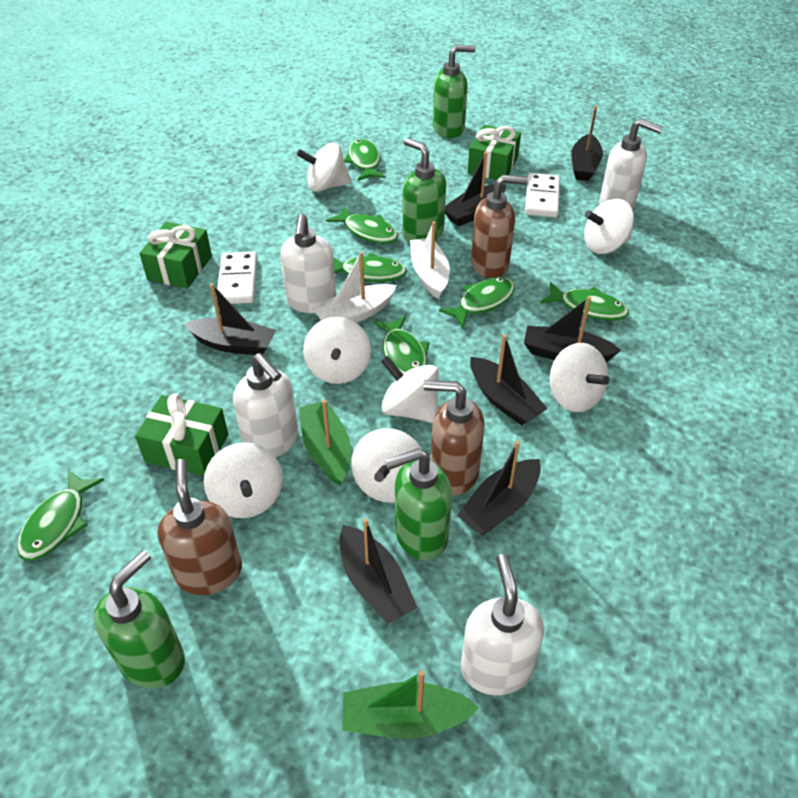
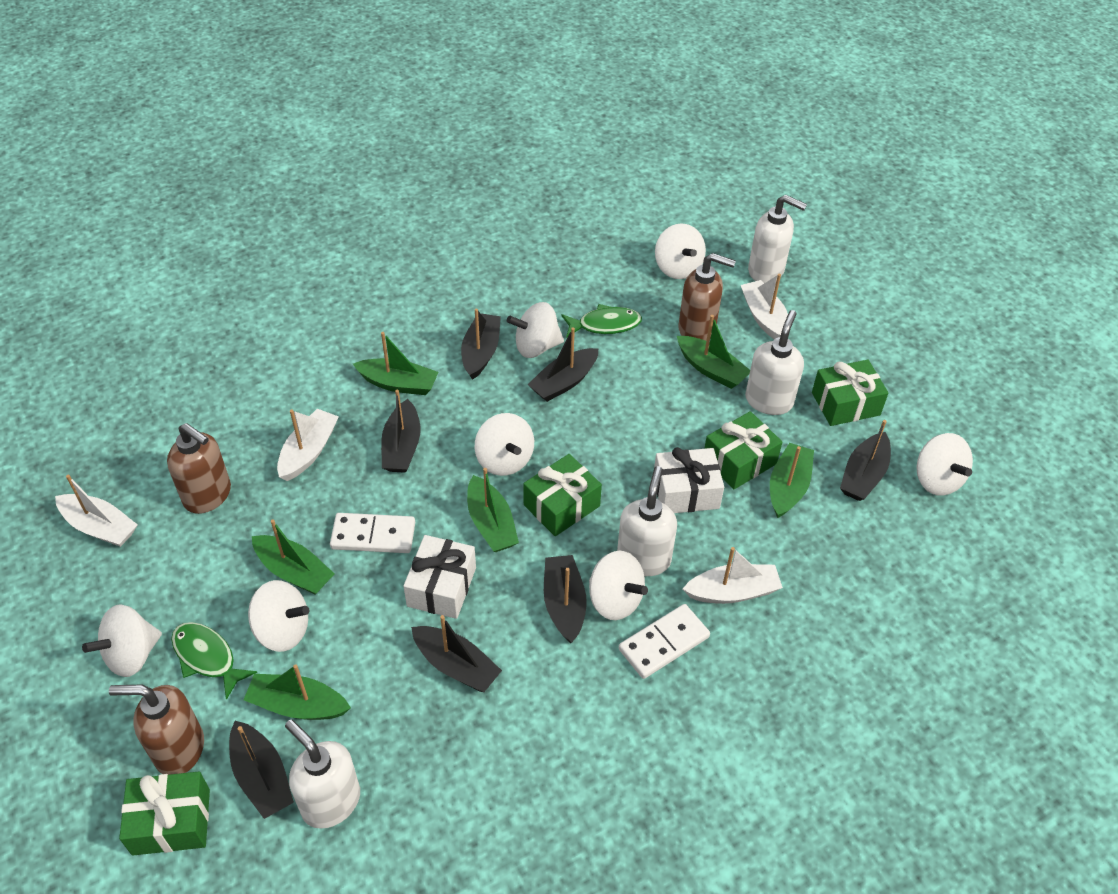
green boat: 2 -> 6
green fish: 7 -> 2
green gift: 3 -> 4
green soap dispenser: 4 -> 0
white boat: 2 -> 4
white gift: 0 -> 2

